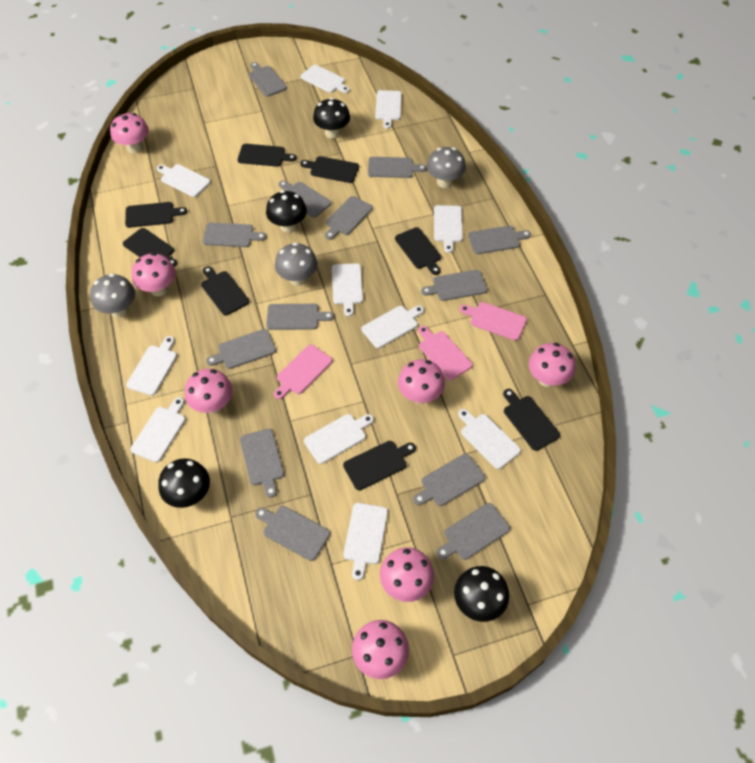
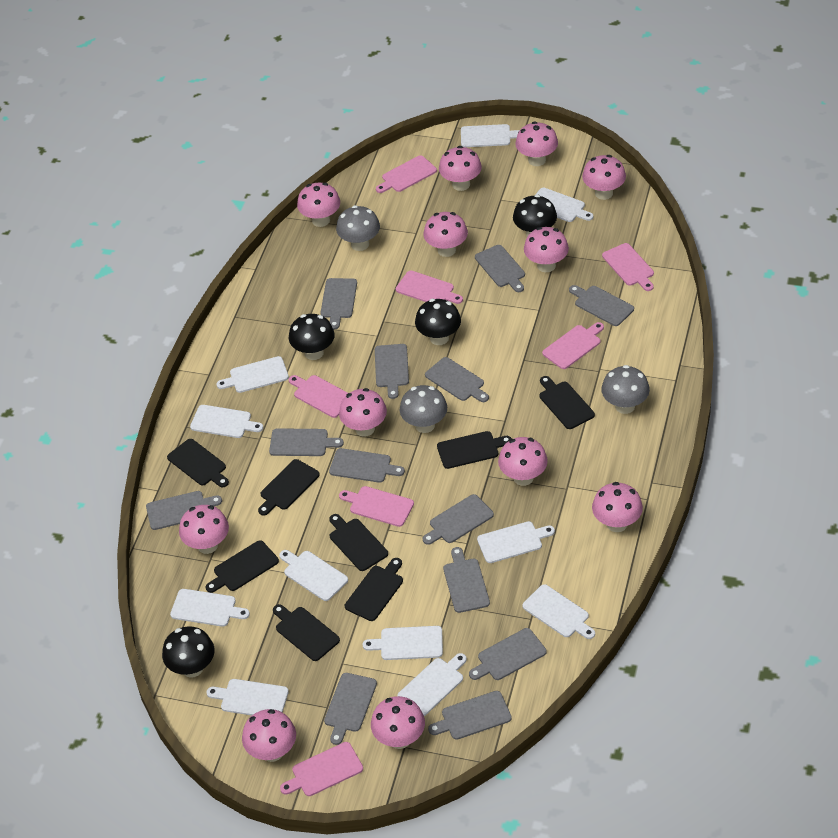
pink cutting board: 3 -> 7
pink mushroom: 7 -> 12

